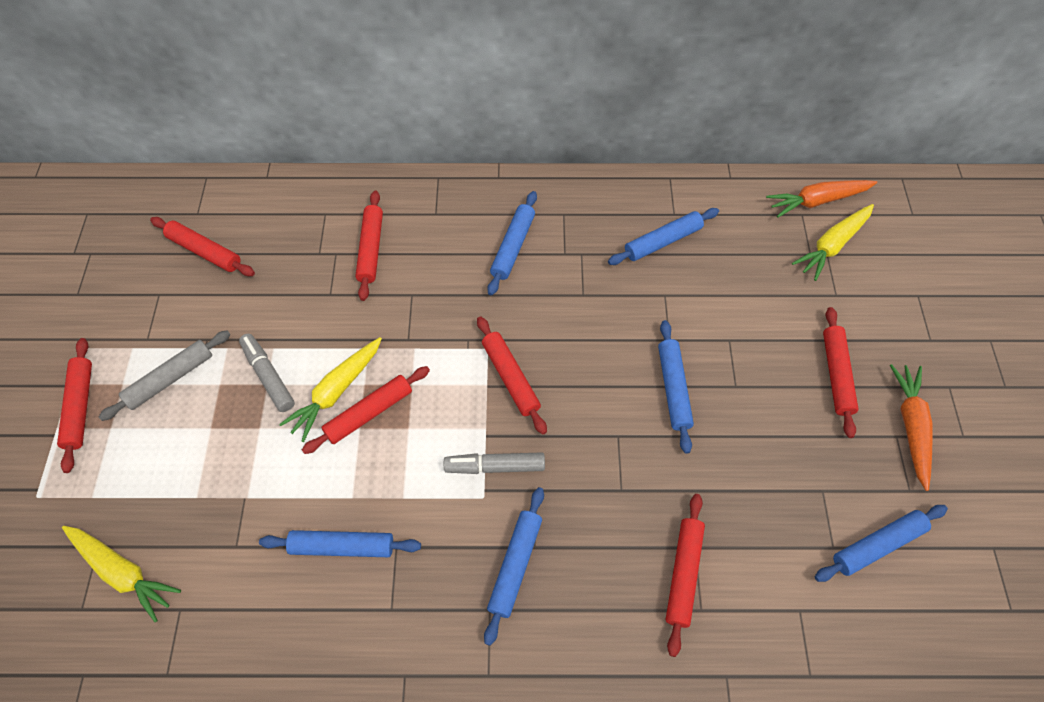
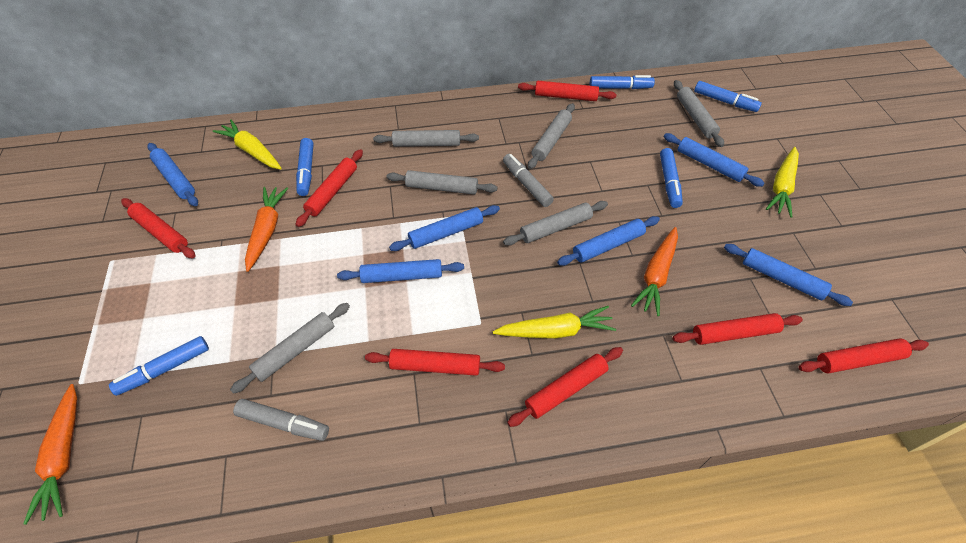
blue marker: 0 -> 5
grey rolling pin: 1 -> 6
orange carrot: 2 -> 3

